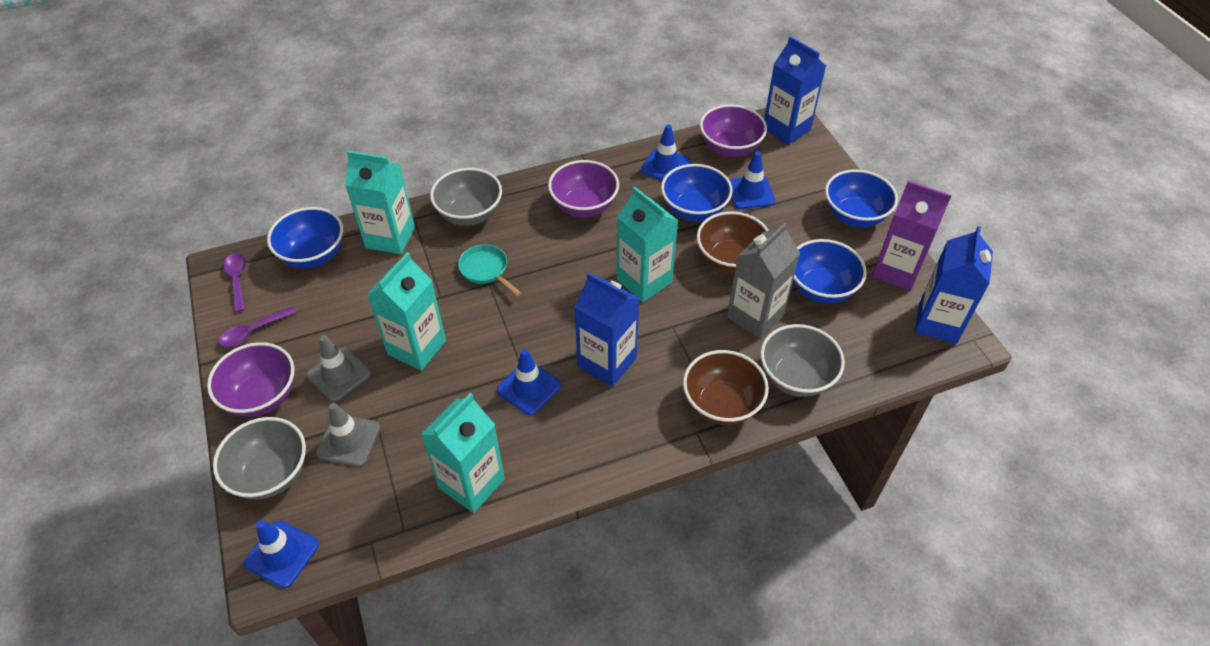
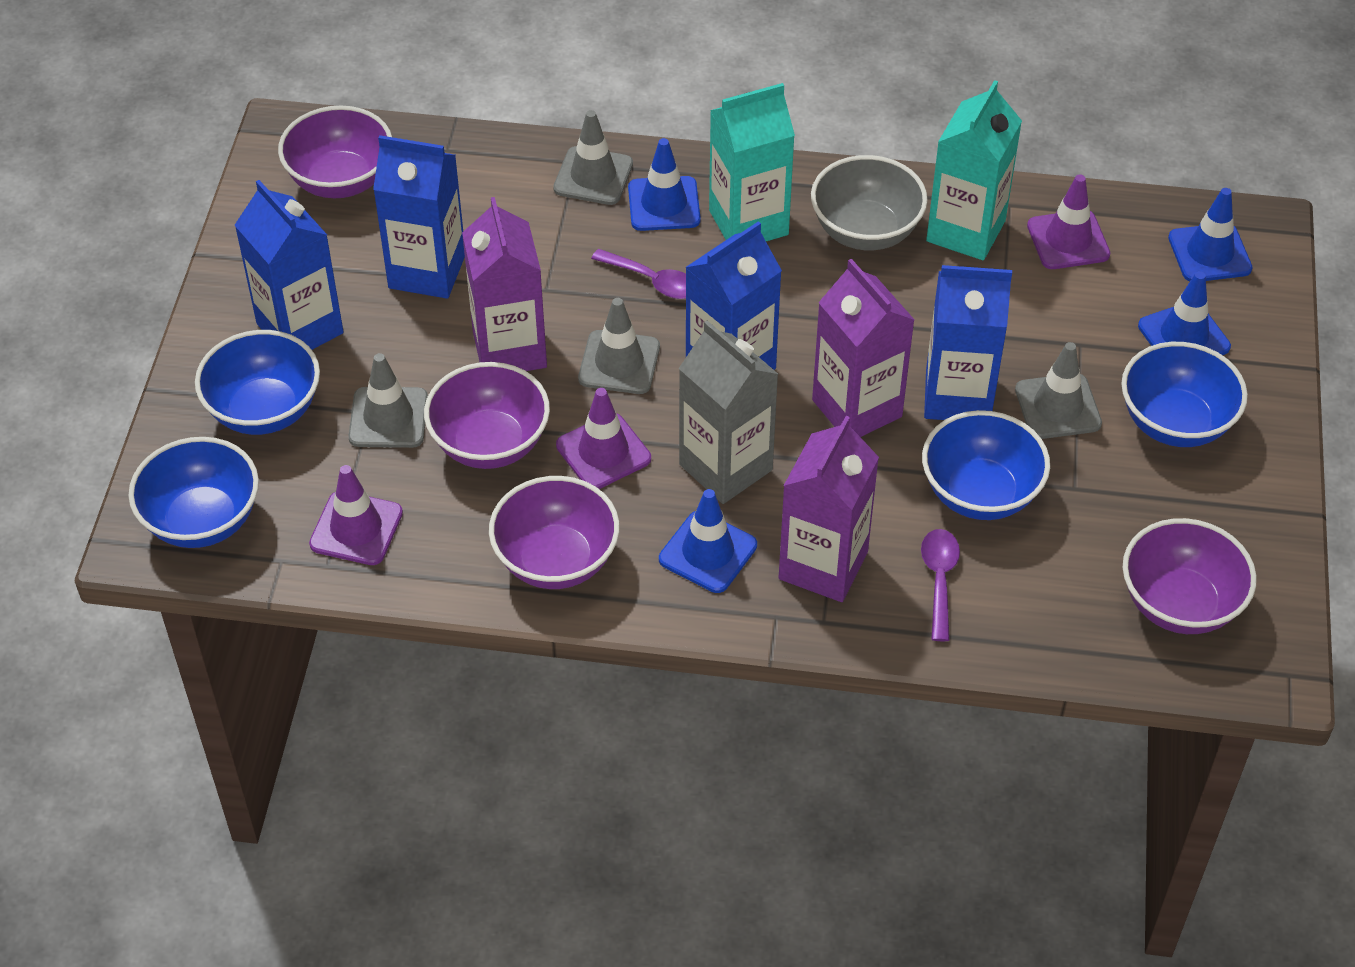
blue carton: 3 -> 4
brown bowl: 2 -> 0
grey bowl: 3 -> 1
grey traffic cone: 2 -> 4
purple bowl: 3 -> 4
purple carton: 1 -> 3
purple traffic cone: 0 -> 3
turquoise carton: 4 -> 2
turquoise pan: 1 -> 0

